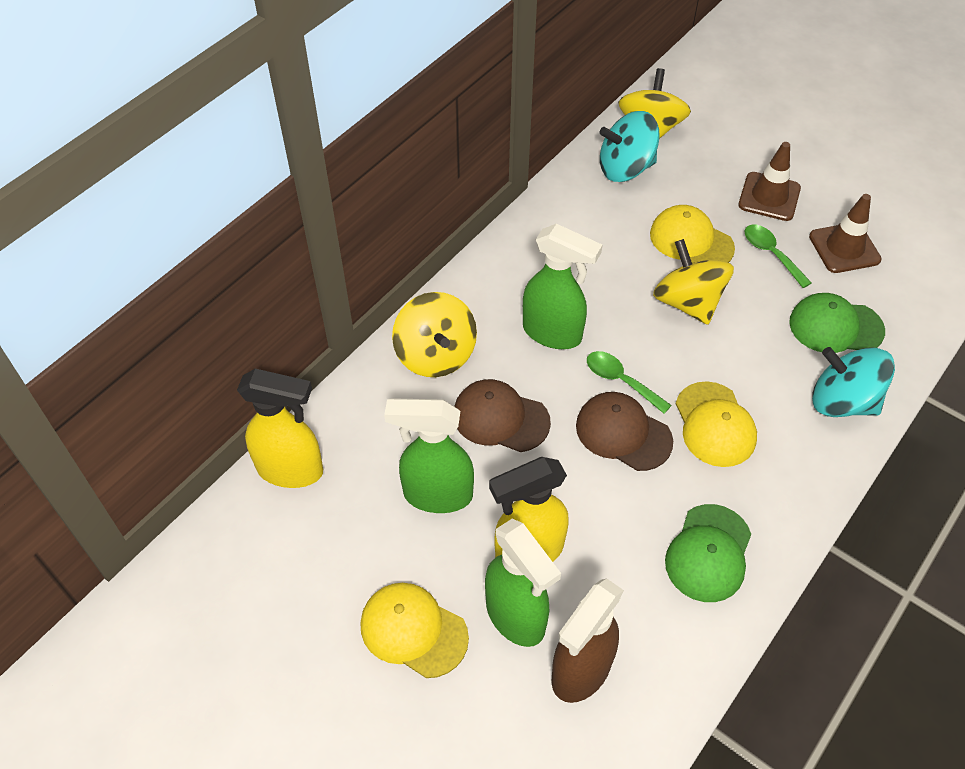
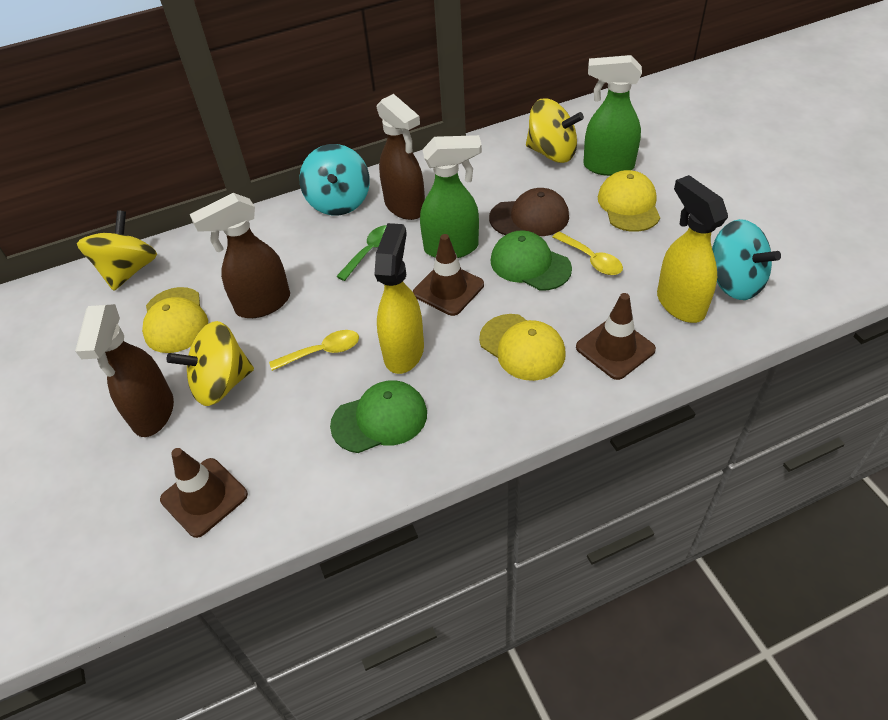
brown cap: 2 -> 1
brown spray bottle: 1 -> 3
brown traffic cone: 2 -> 3
green spoon: 2 -> 1
green spray bottle: 3 -> 2
yellow spoon: 0 -> 2

